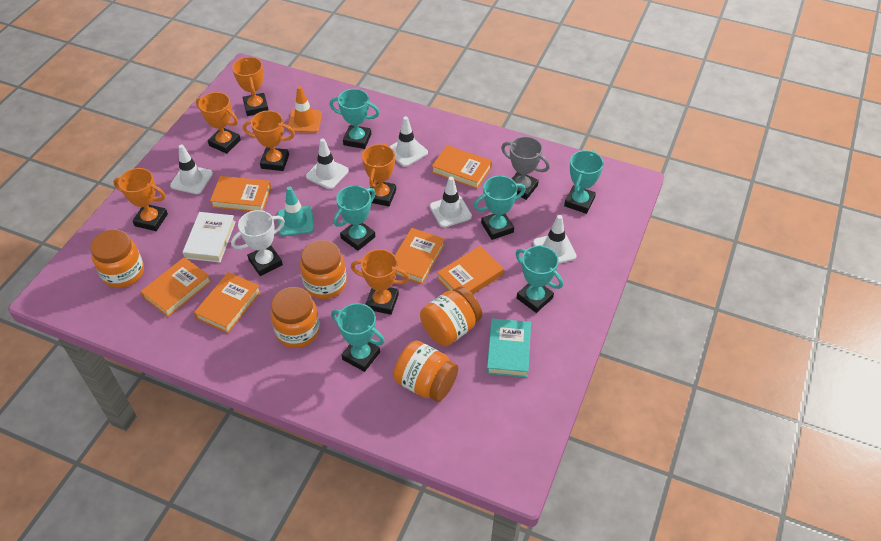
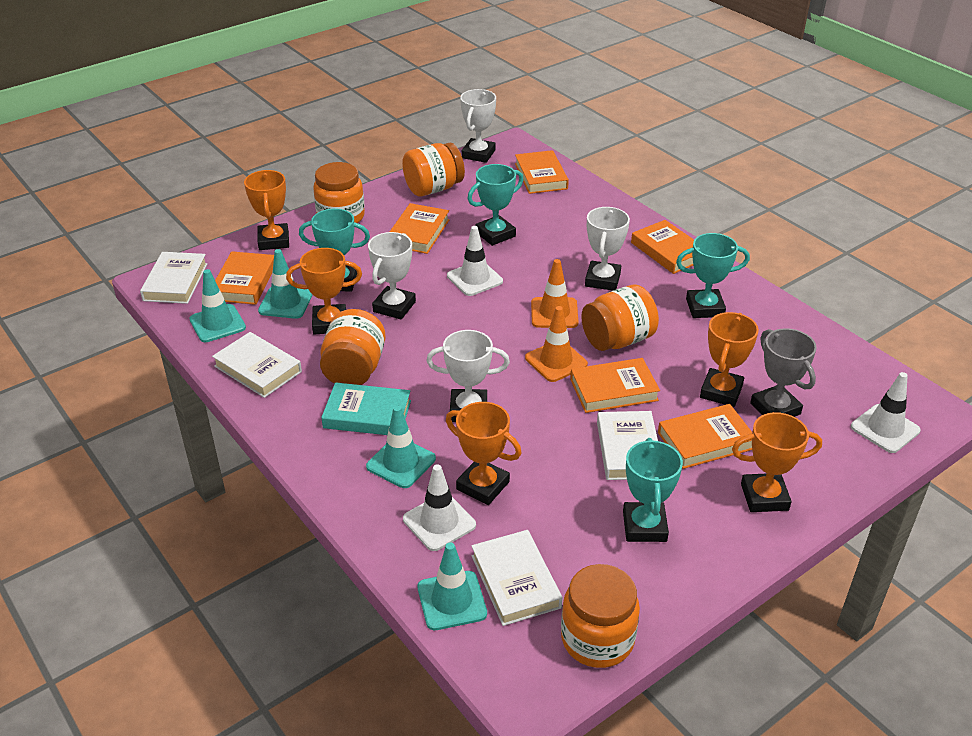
orange traffic cone: 1 -> 2
orange trophy: 6 -> 5
turquoise traffic cone: 1 -> 4
turquoise trophy: 6 -> 4
white book: 1 -> 4
white traffic cone: 5 -> 3
white trophy: 1 -> 4

